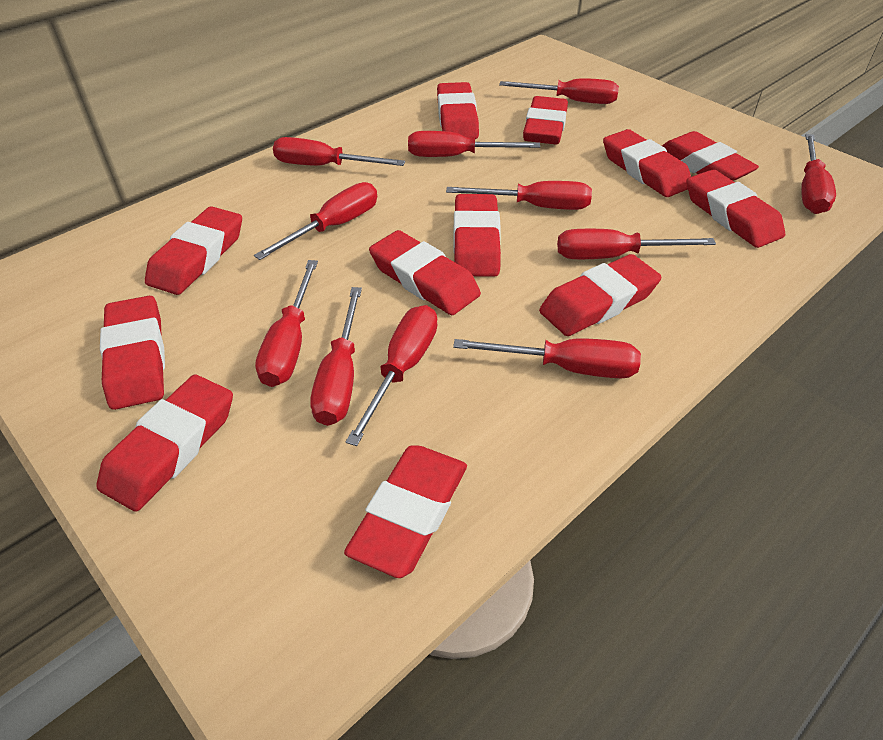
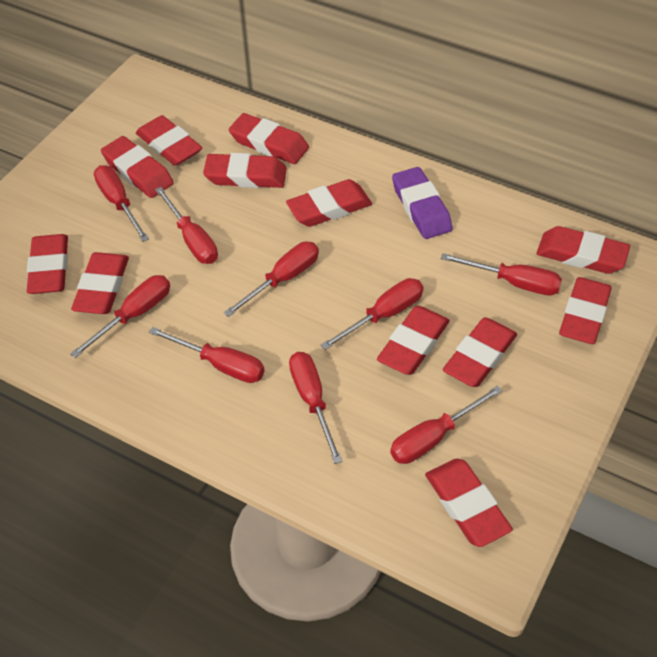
purple eraser: 0 -> 1
red screwdriver: 11 -> 9

